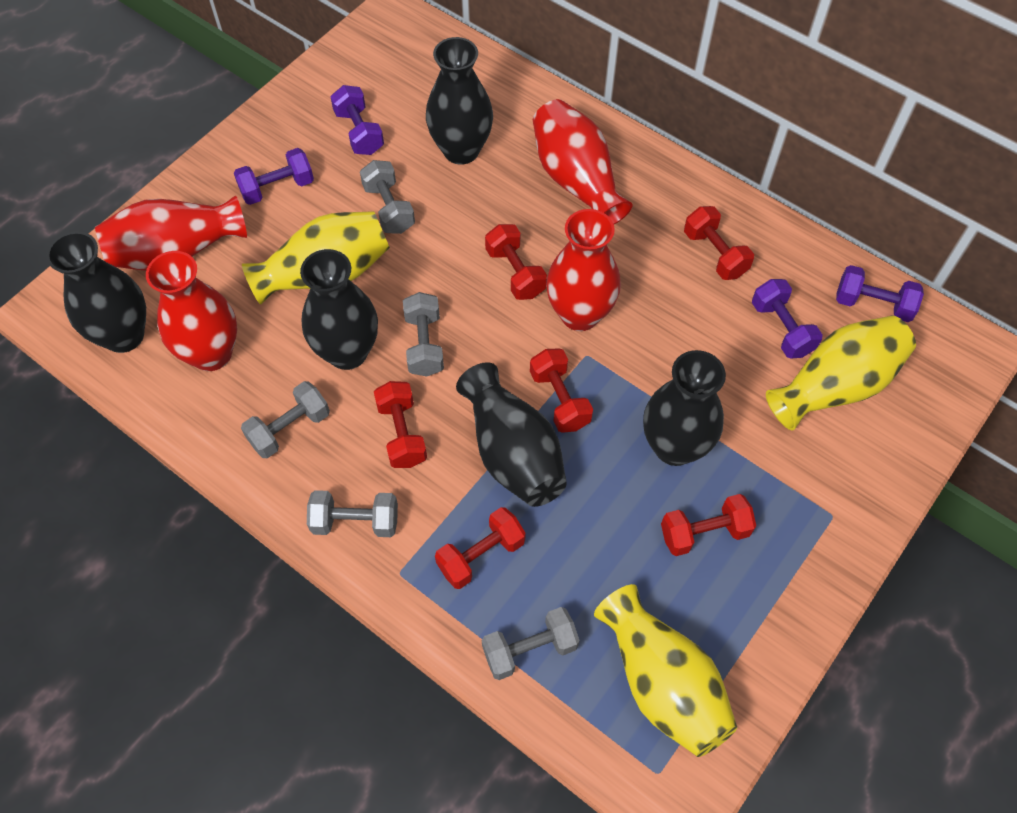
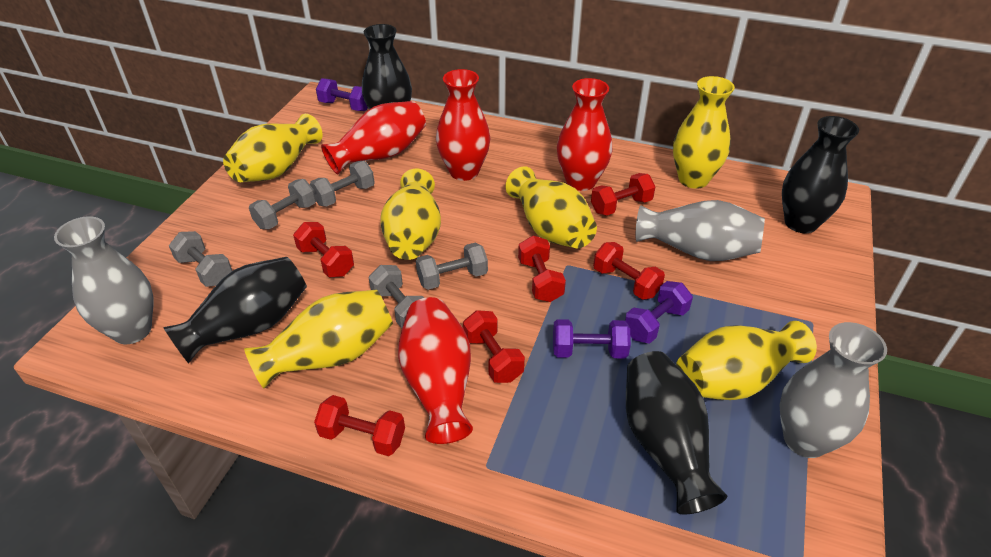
black vase: 5 -> 4
grey vase: 0 -> 3
purple dumbbell: 4 -> 3
yellow vase: 3 -> 6

